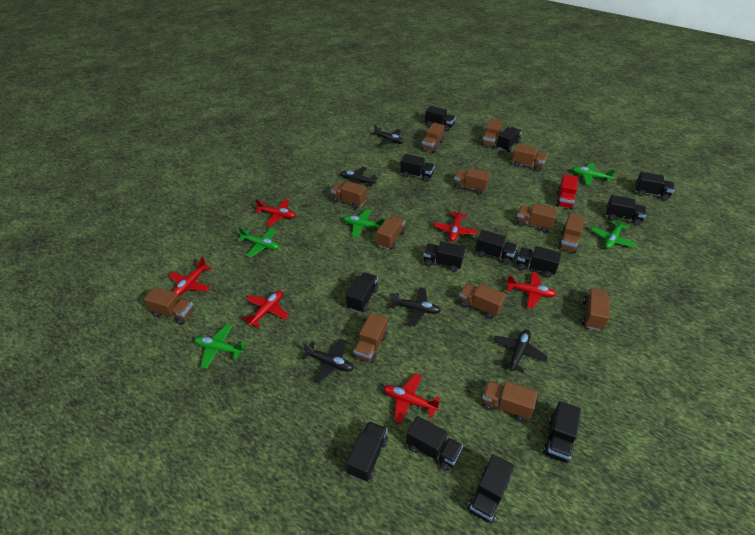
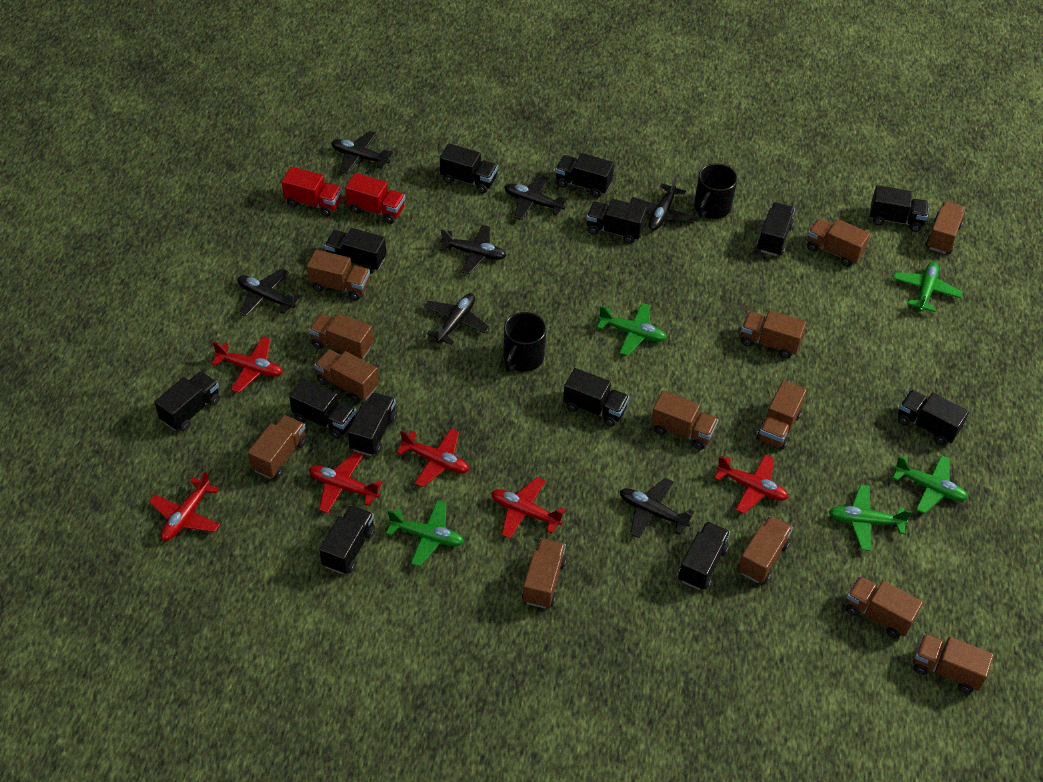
black mug: 0 -> 2
black plane: 5 -> 7
red truck: 1 -> 2

